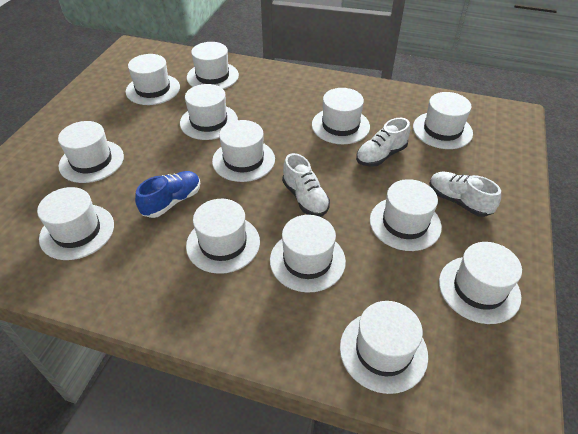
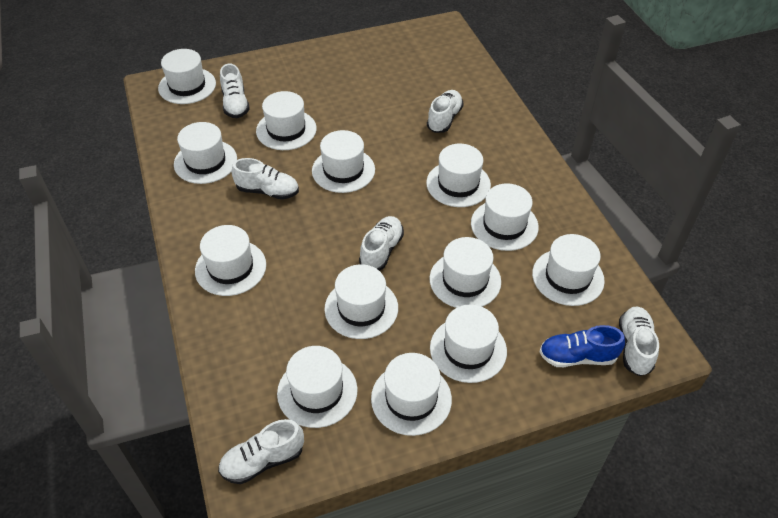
white shoe: 3 -> 6

